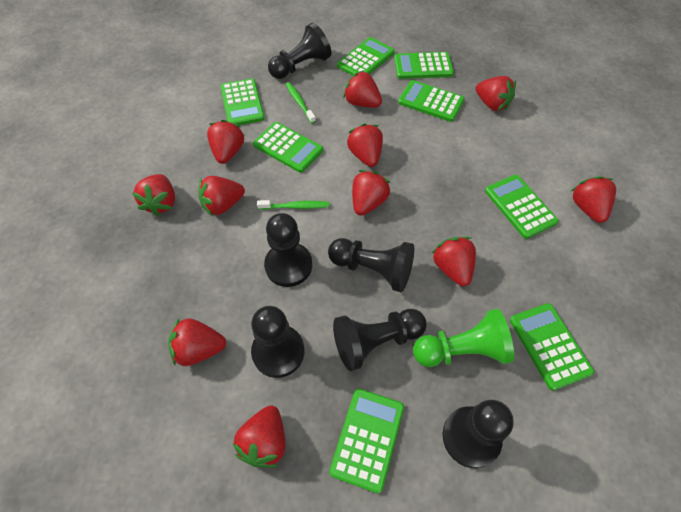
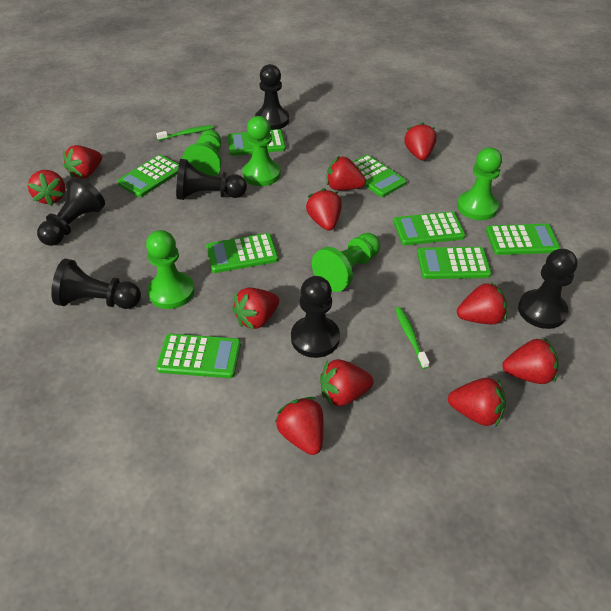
green pawn: 1 -> 5

